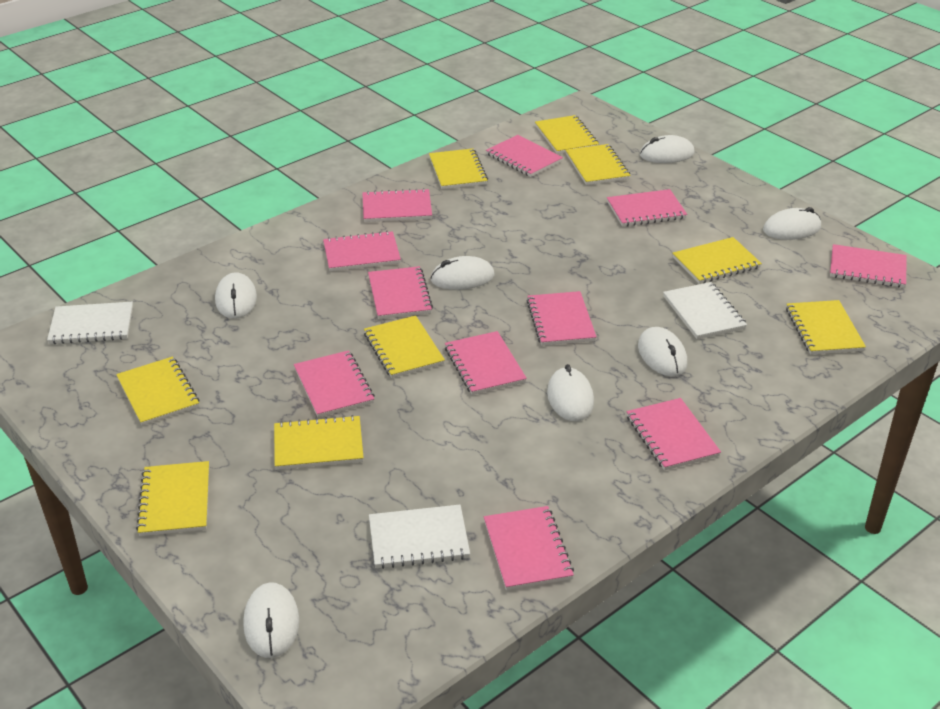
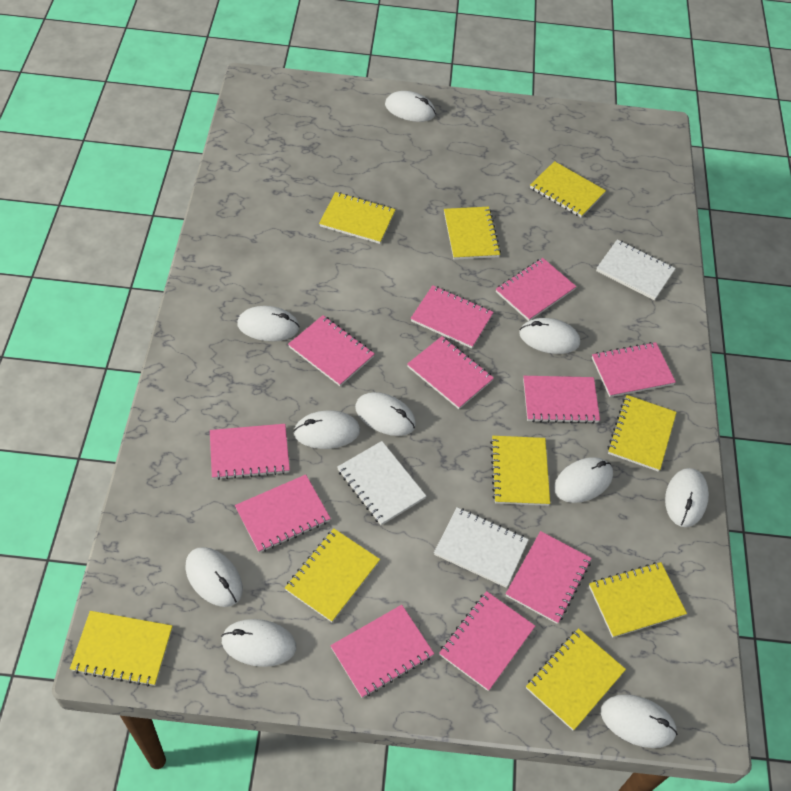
white mouse: 7 -> 10

